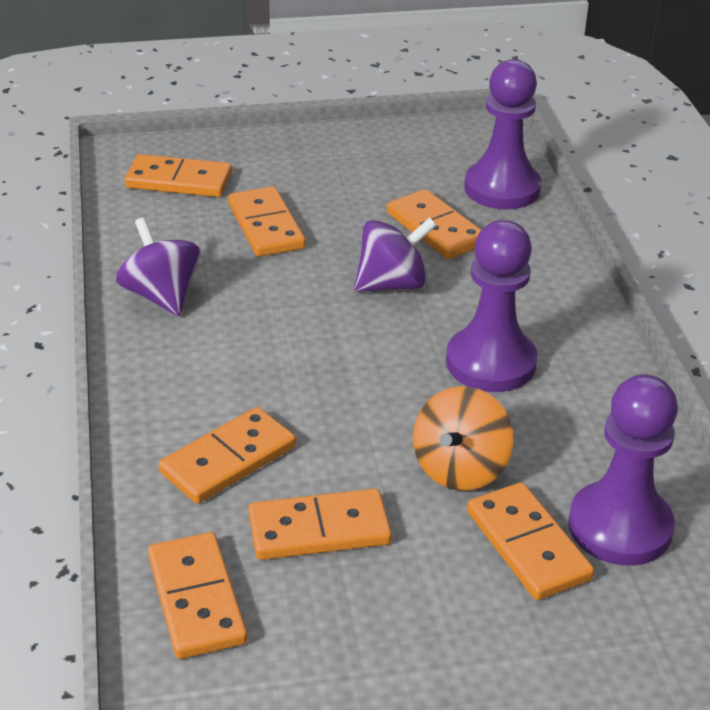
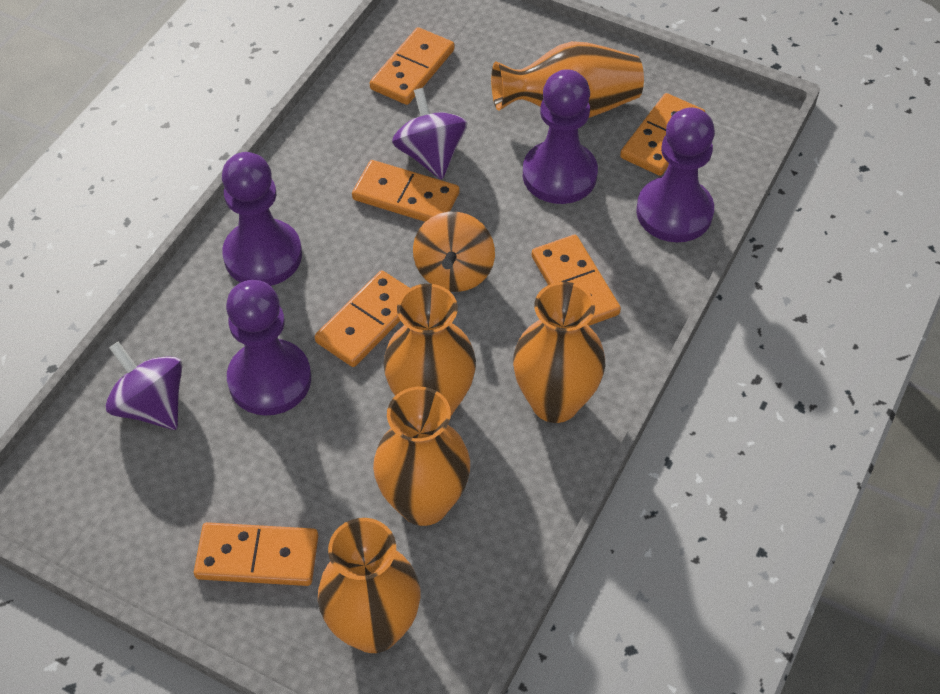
orange domino: 7 -> 6
orange vase: 0 -> 5
purple pawn: 3 -> 4

